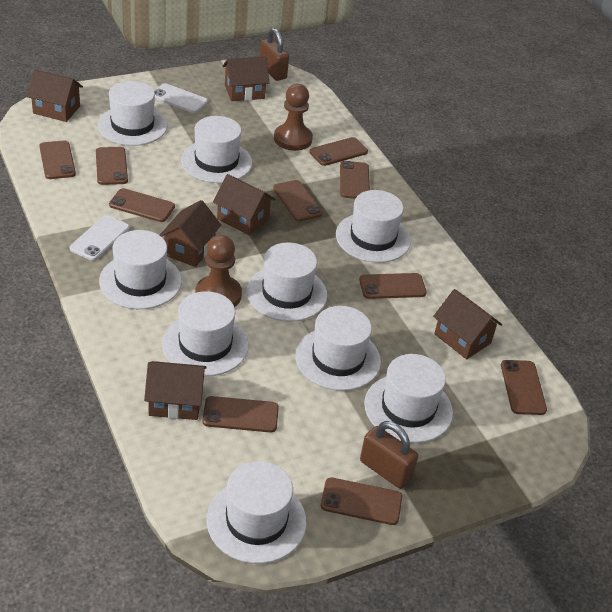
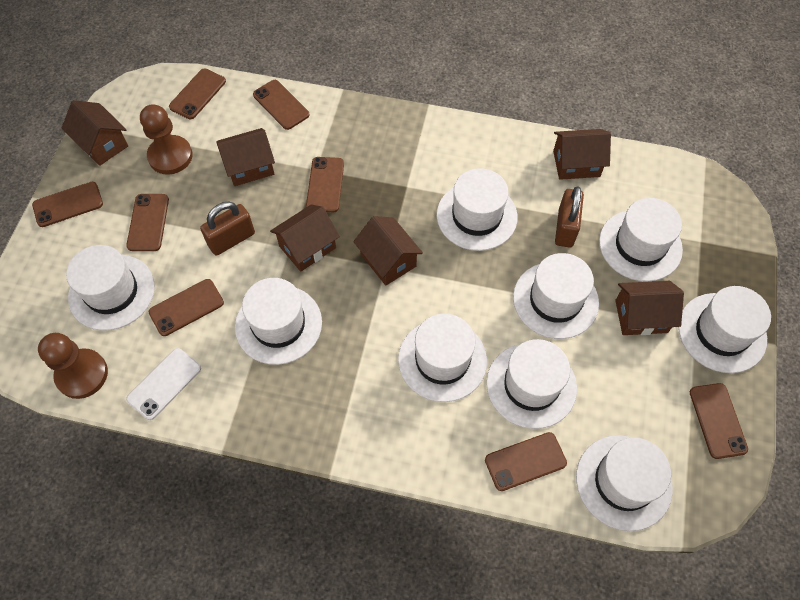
brown phone: 10 -> 8
white phone: 2 -> 1

